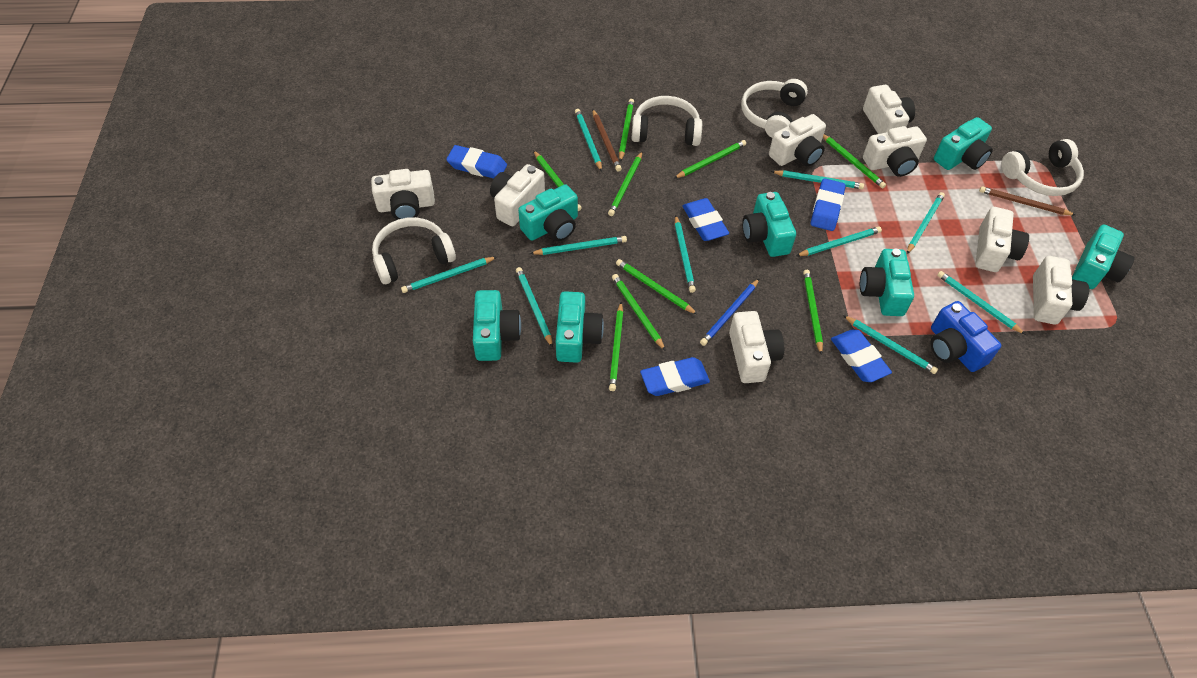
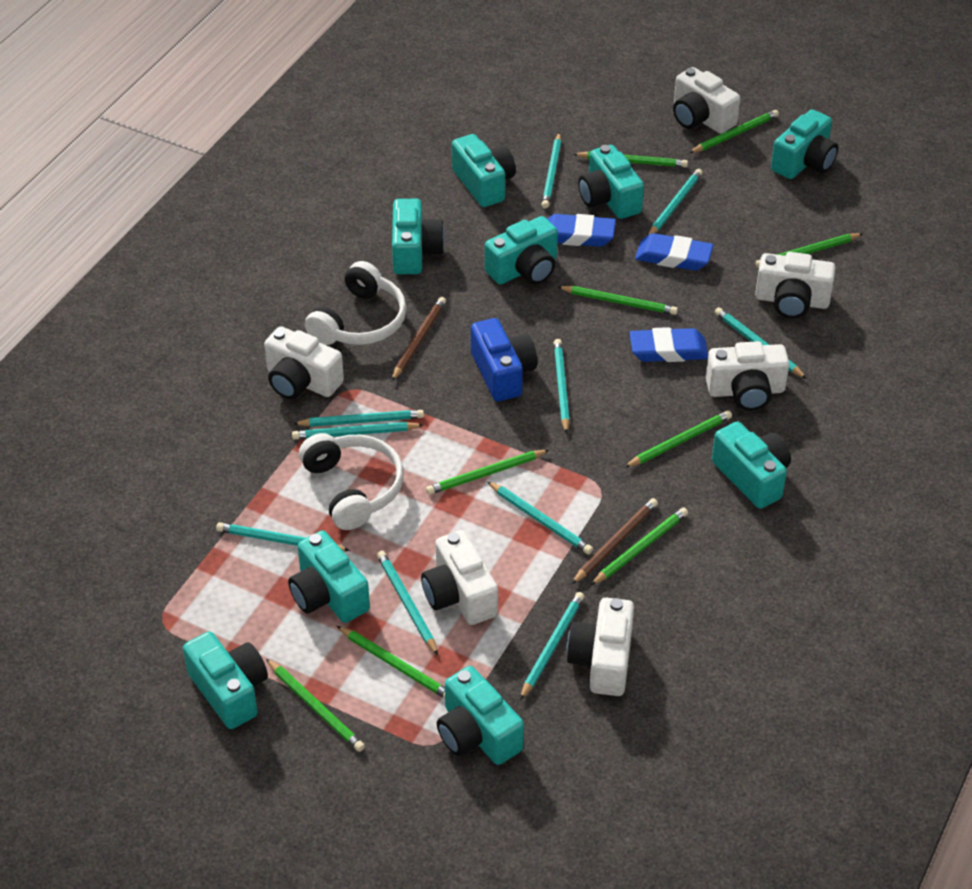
blue eraser: 5 -> 3
blue pencil: 1 -> 0
turquoise camera: 7 -> 9
white camera: 8 -> 6
white headphones: 4 -> 2

